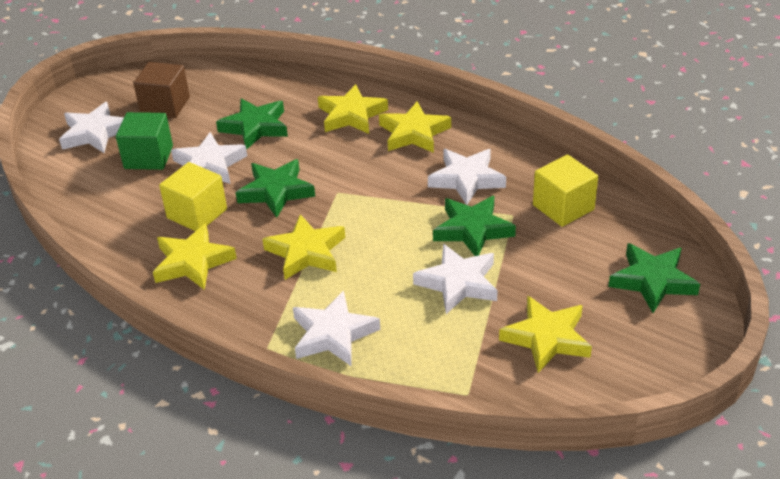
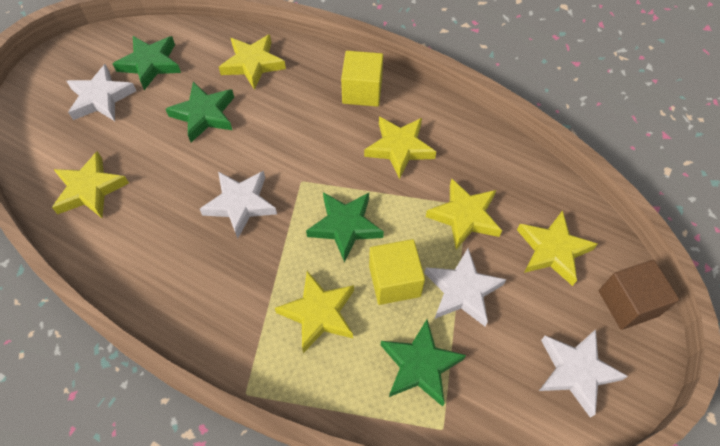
green cube: 1 -> 0
white star: 5 -> 4
yellow star: 5 -> 6

